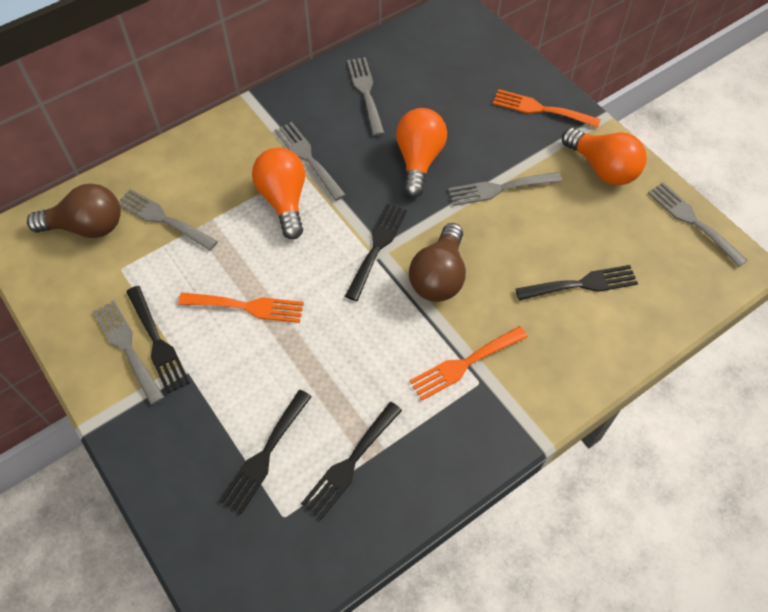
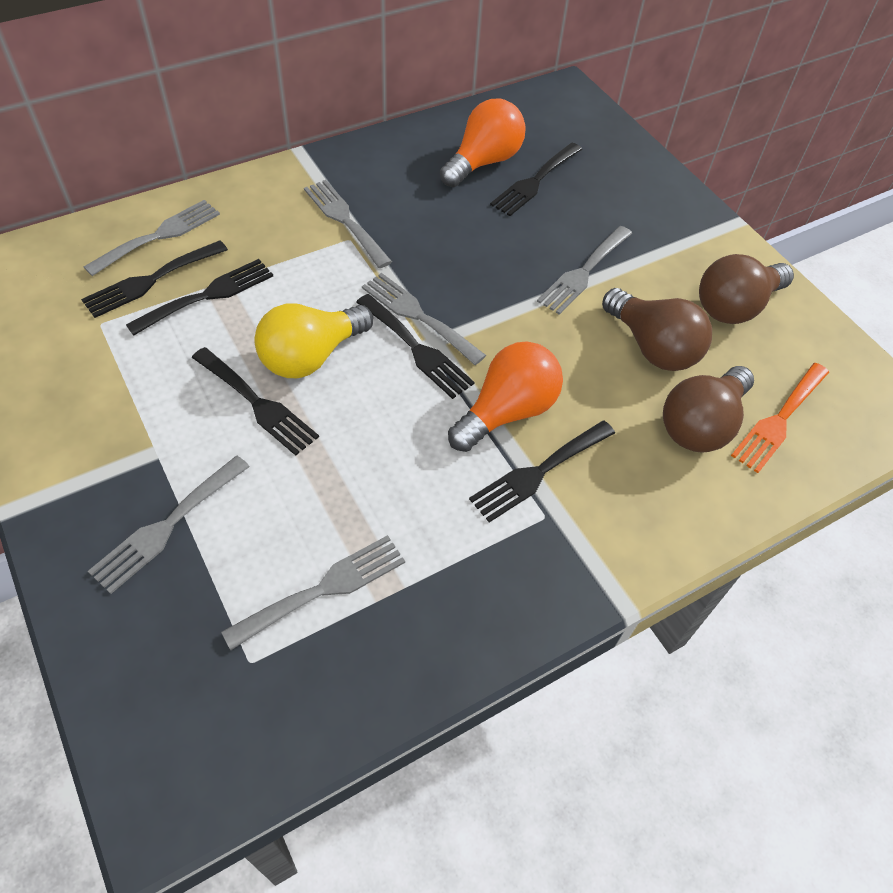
black fork: 5 -> 6
brown light bulb: 2 -> 3
orange fork: 3 -> 1
orange light bulb: 3 -> 2
yellow light bulb: 0 -> 1

